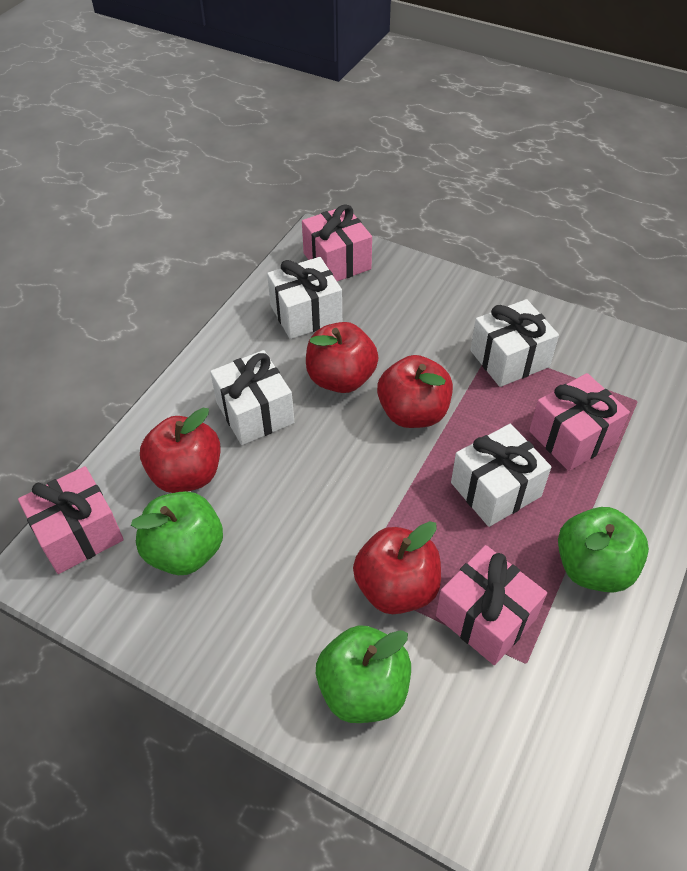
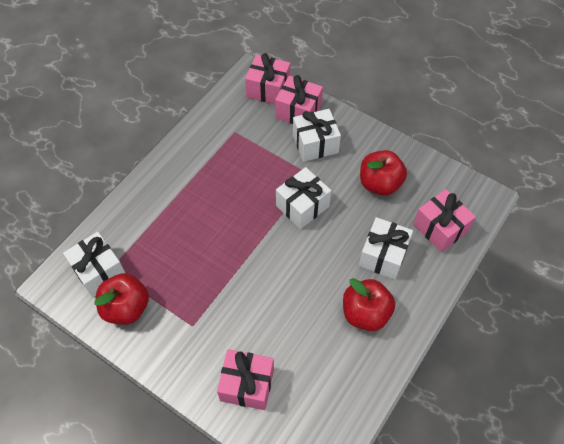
green apple: 3 -> 0
red apple: 4 -> 3

